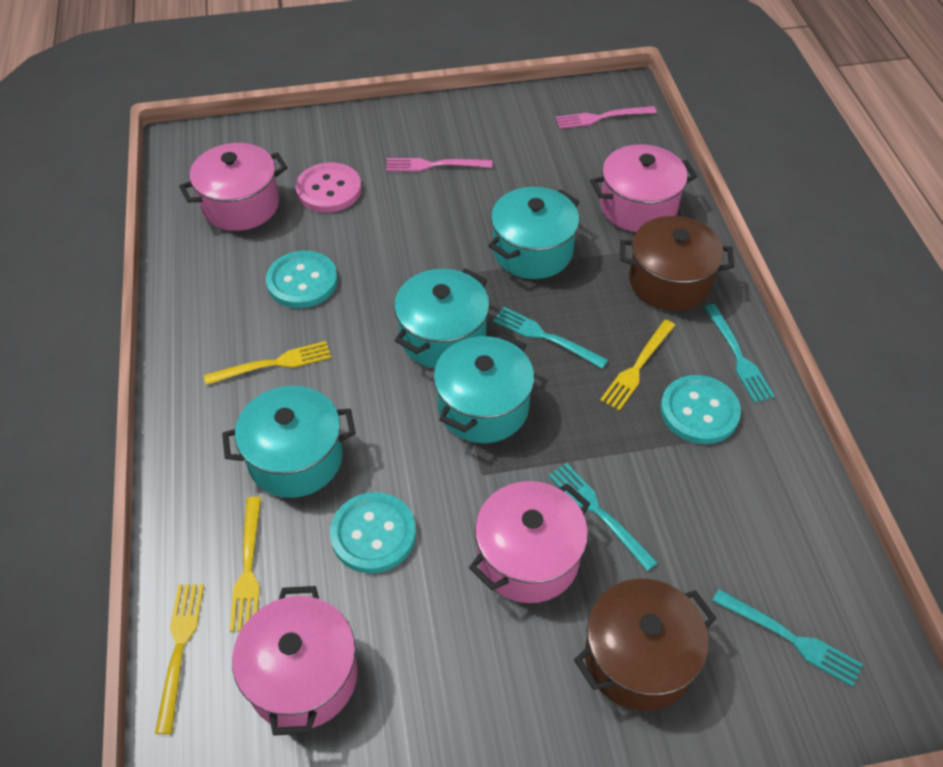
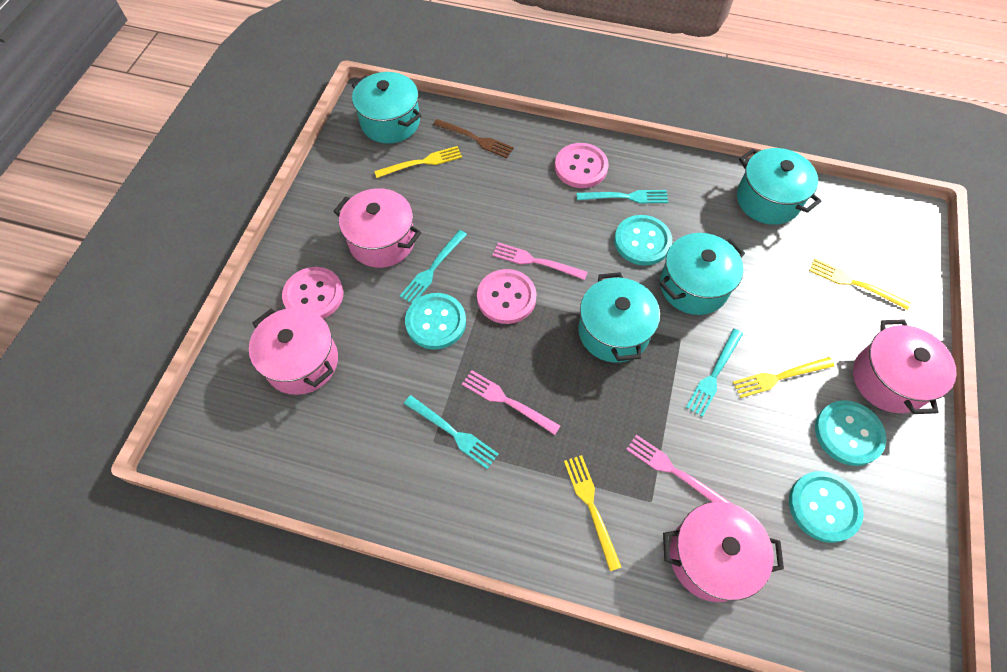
brown fork: 0 -> 1
brown pot: 2 -> 0
pink button: 1 -> 3
pink fork: 2 -> 3
turquoise button: 3 -> 4

